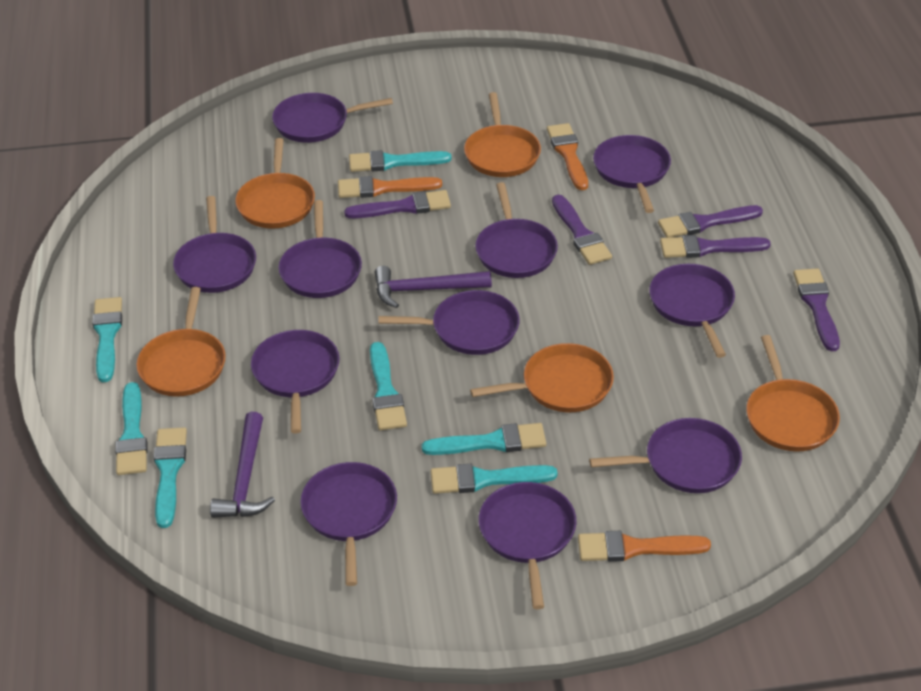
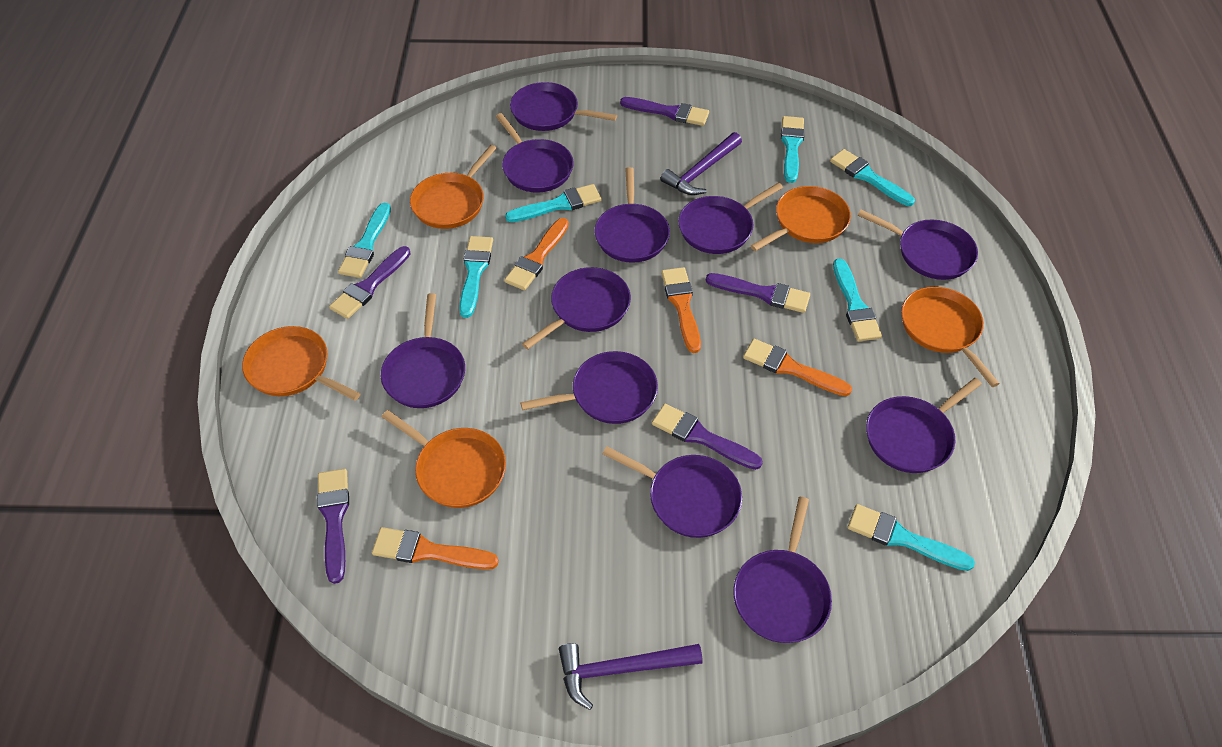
orange brush: 3 -> 4

